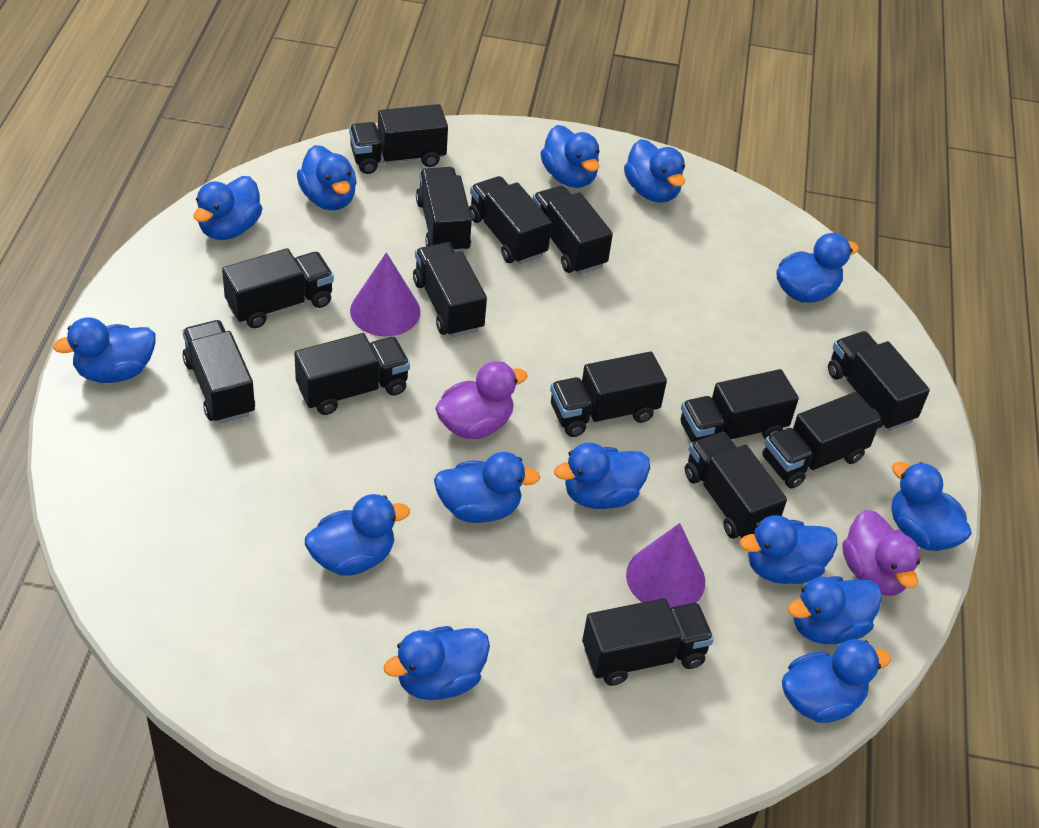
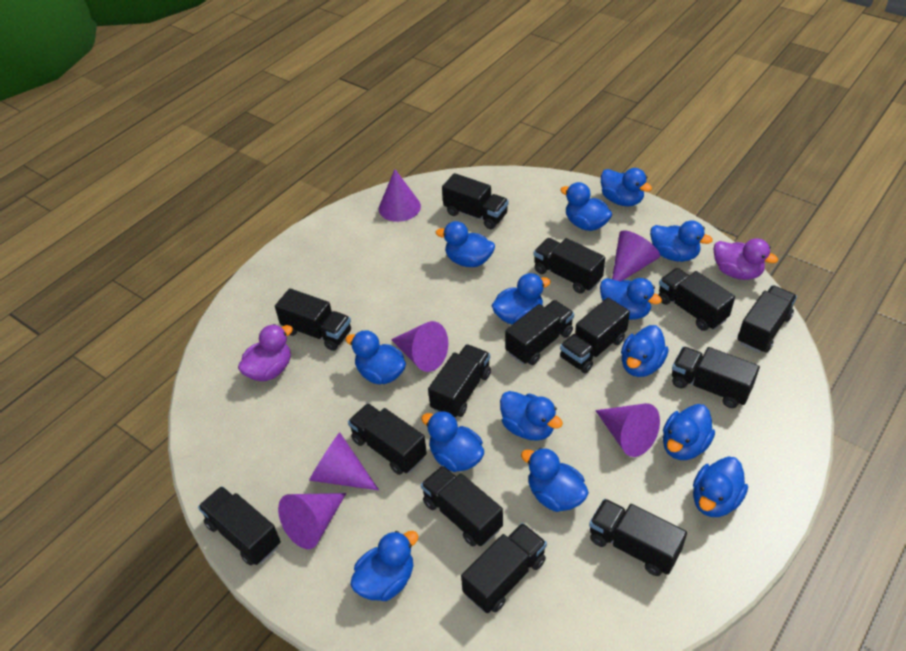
purple cone: 2 -> 6

